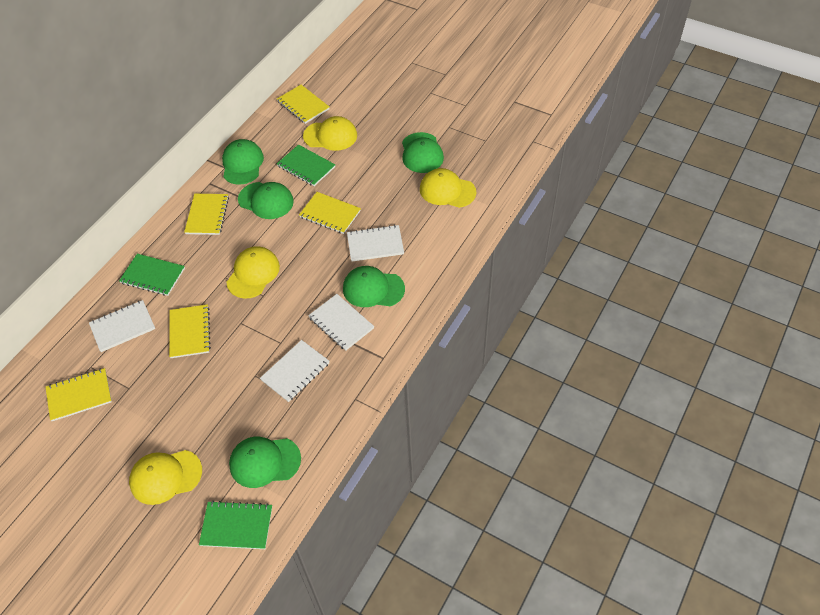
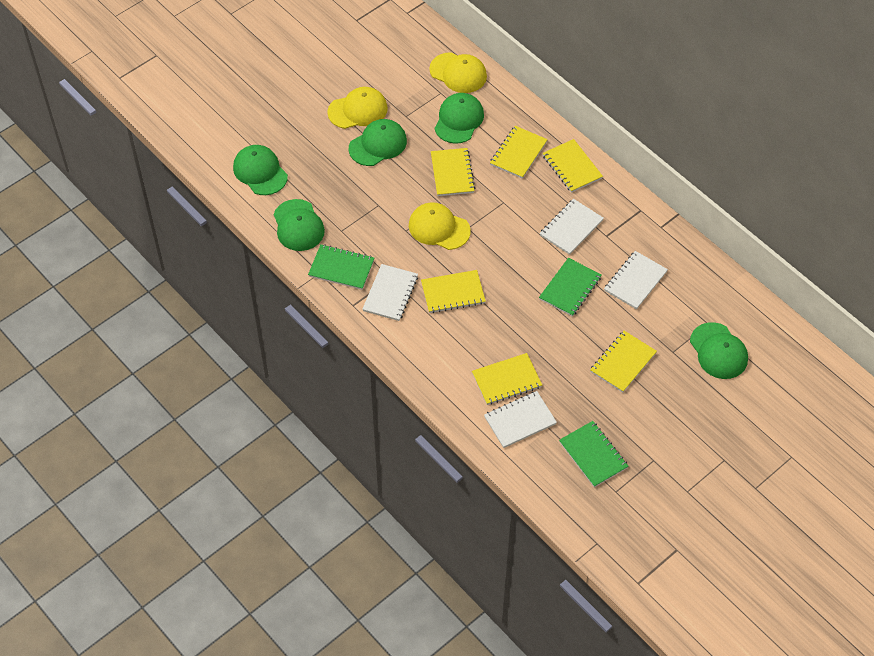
yellow cap: 4 -> 3
yellow notebook: 5 -> 6

